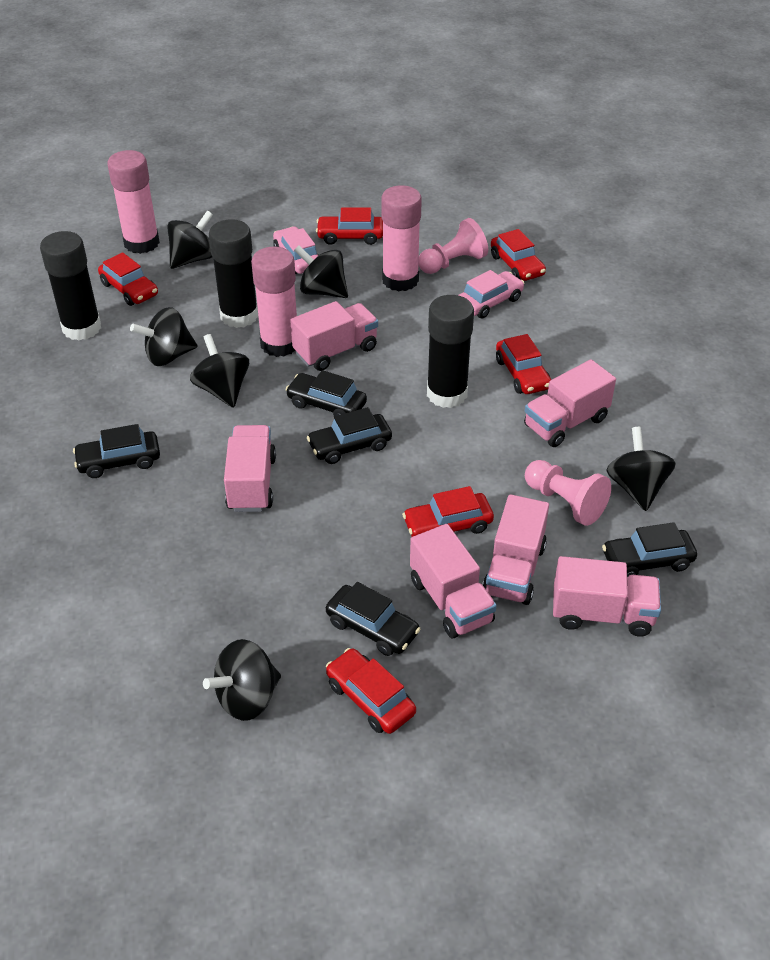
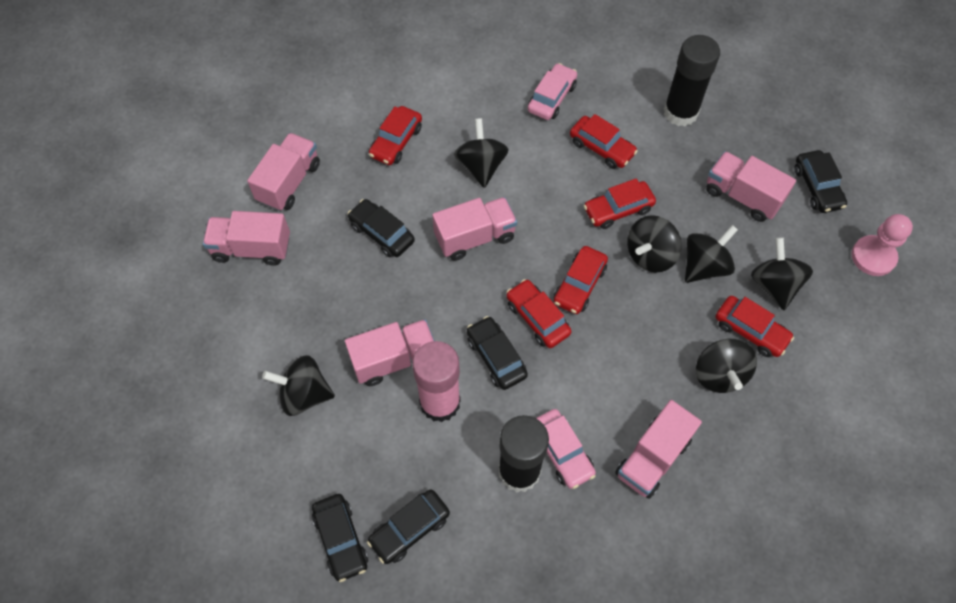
black glue stick: 3 -> 2
pink glue stick: 3 -> 1
pink pawn: 2 -> 1

